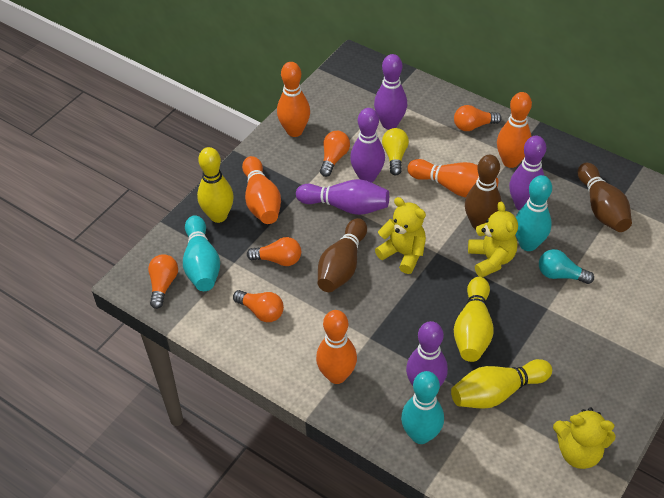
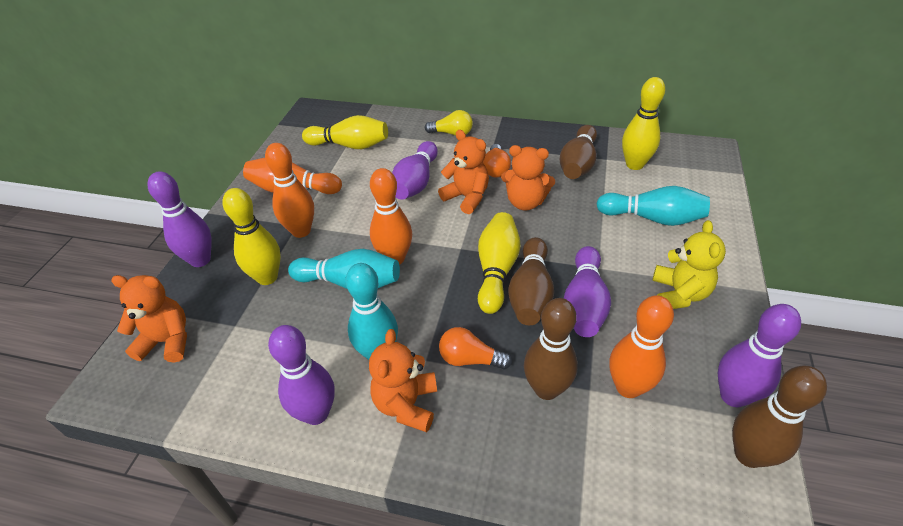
brown bowling pin: 3 -> 4
orange bowling pin: 5 -> 4
orange light bulb: 5 -> 2
orange teddy bear: 0 -> 4
turquoise light bulb: 1 -> 0
yellow bowling pin: 3 -> 4
yellow teddy bear: 3 -> 1

